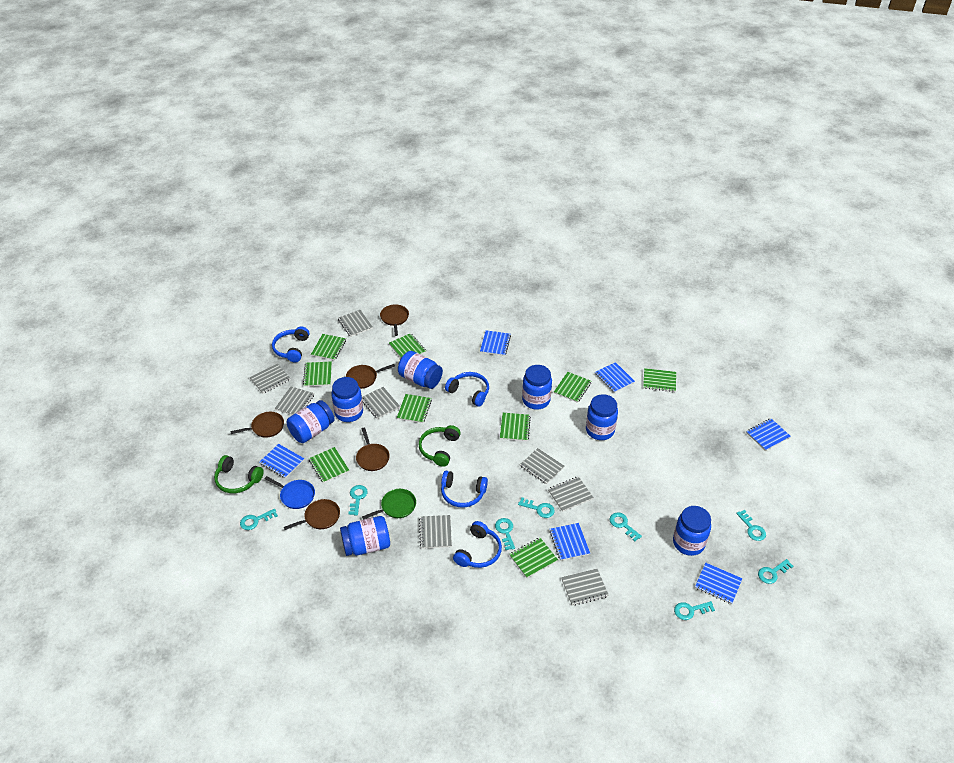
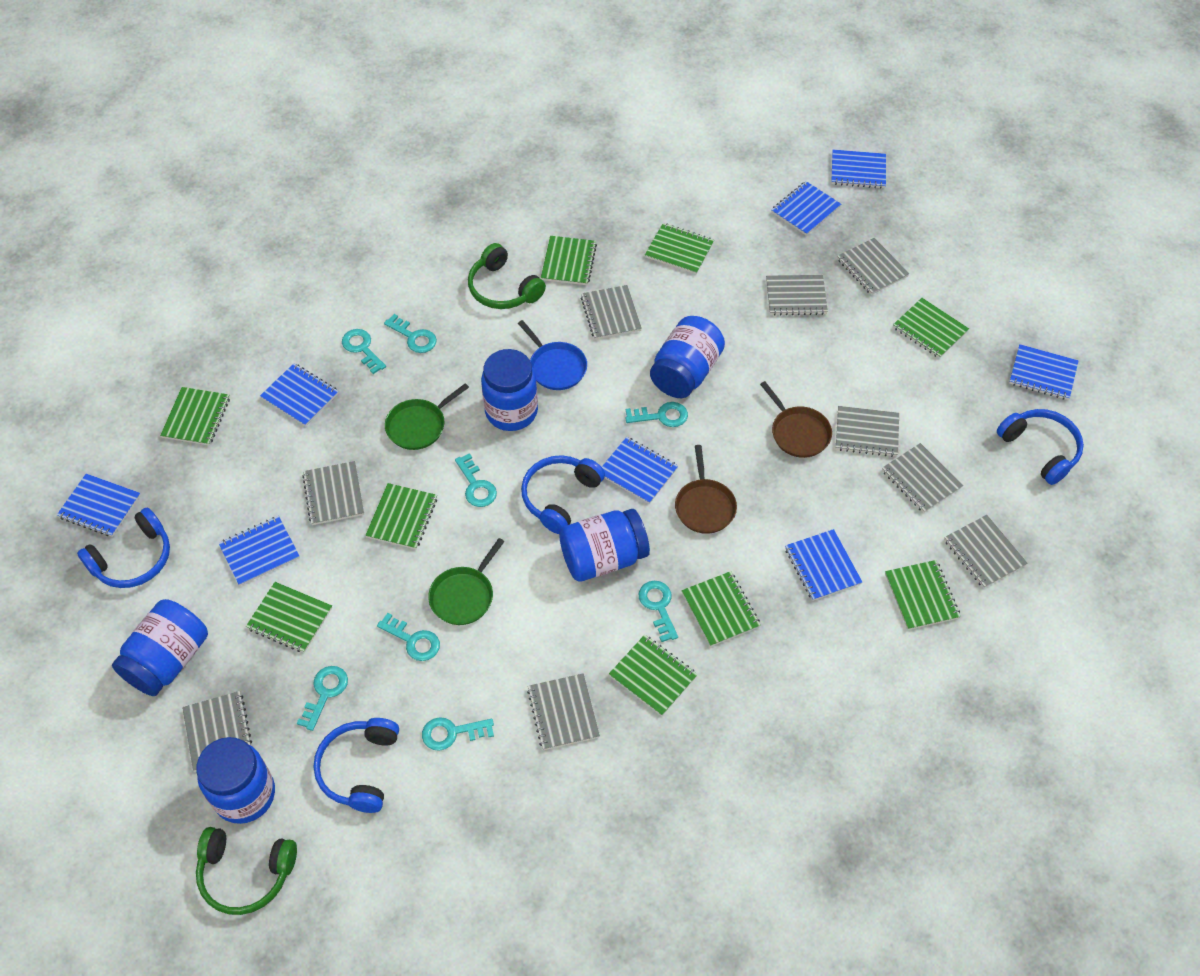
blue jar: 7 -> 5
blue notebook: 6 -> 8
brown pan: 5 -> 2
green pan: 1 -> 2
grey notebook: 8 -> 9

